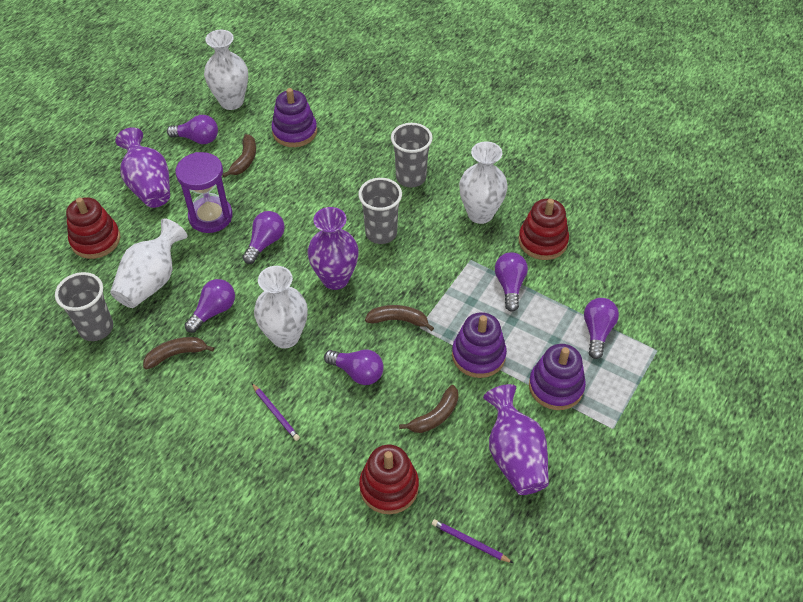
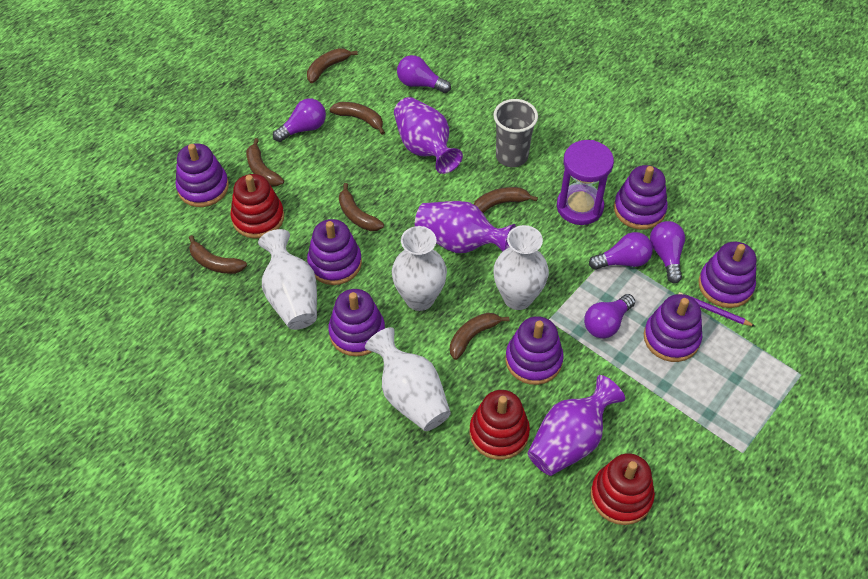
brown banana: 4 -> 7
grey cup: 3 -> 1
purple light bulb: 6 -> 5
purple pencil: 2 -> 1
purple stacking toy: 3 -> 7

